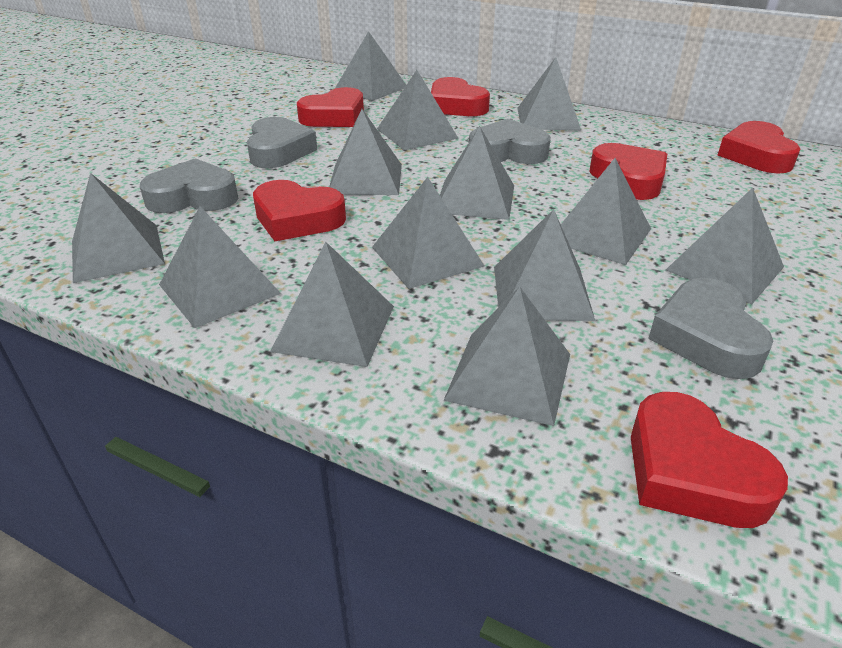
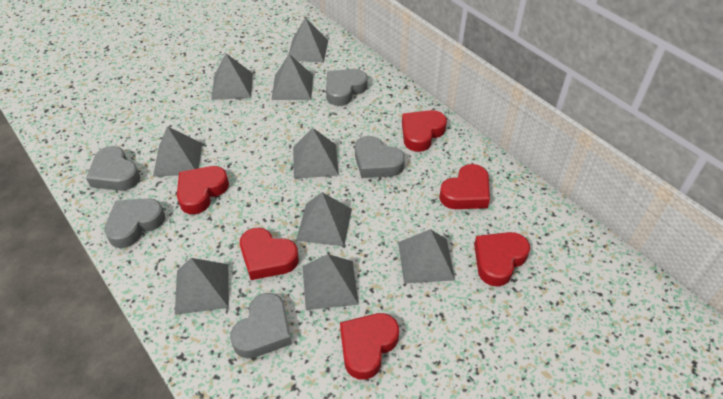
grey heart: 4 -> 5
grey pyramid: 13 -> 9

